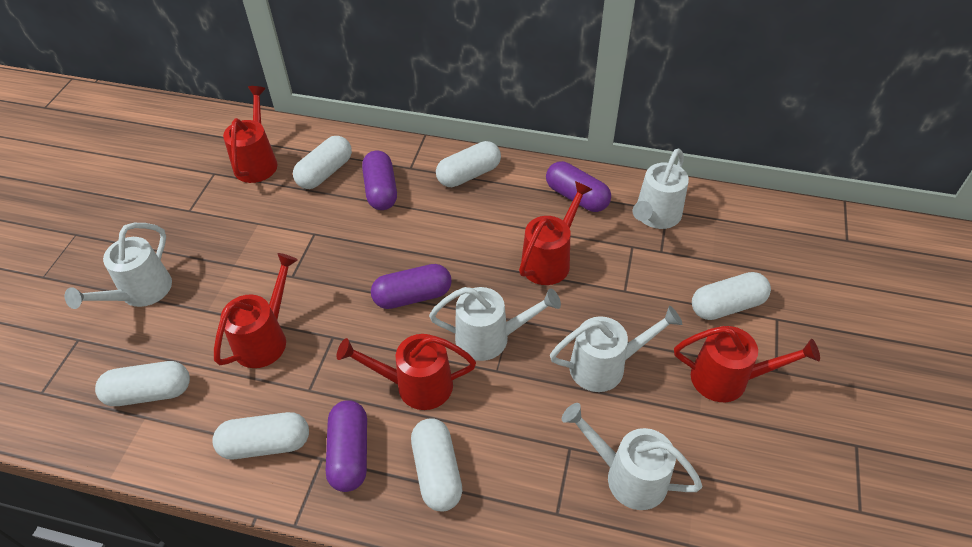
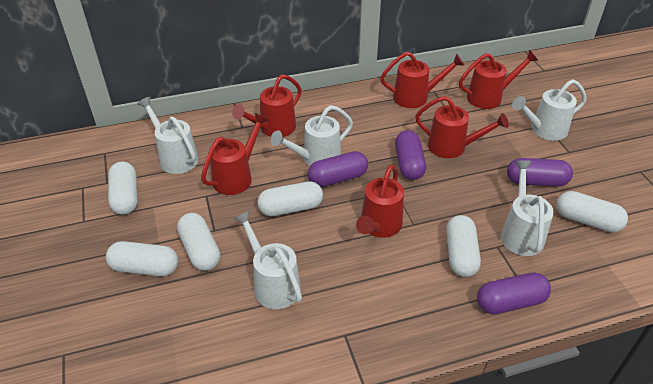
red watering can: 5 -> 6

